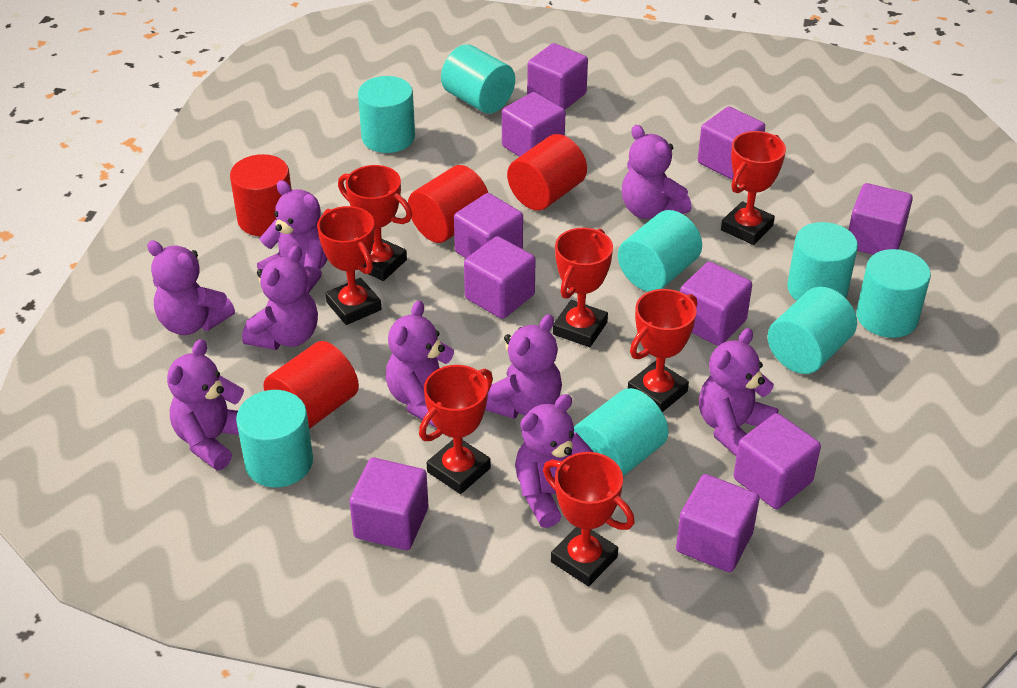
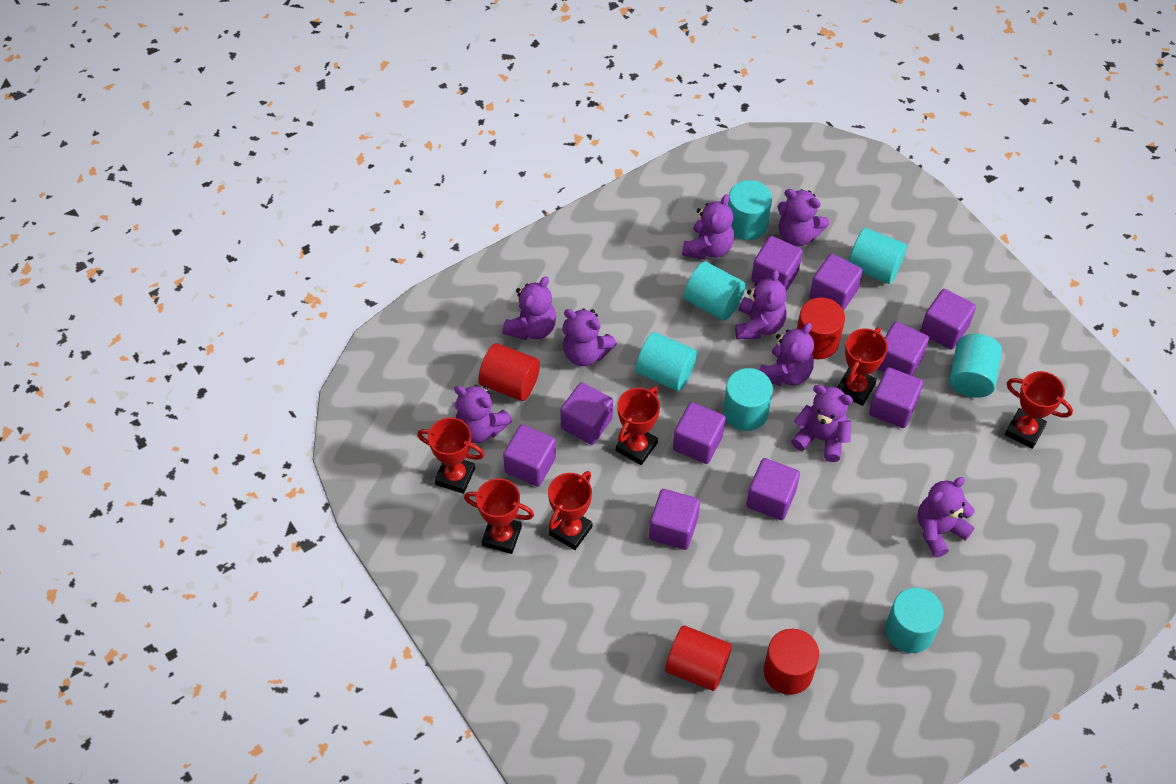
red trophy: 7 -> 6
turquoise cylinder: 8 -> 7

